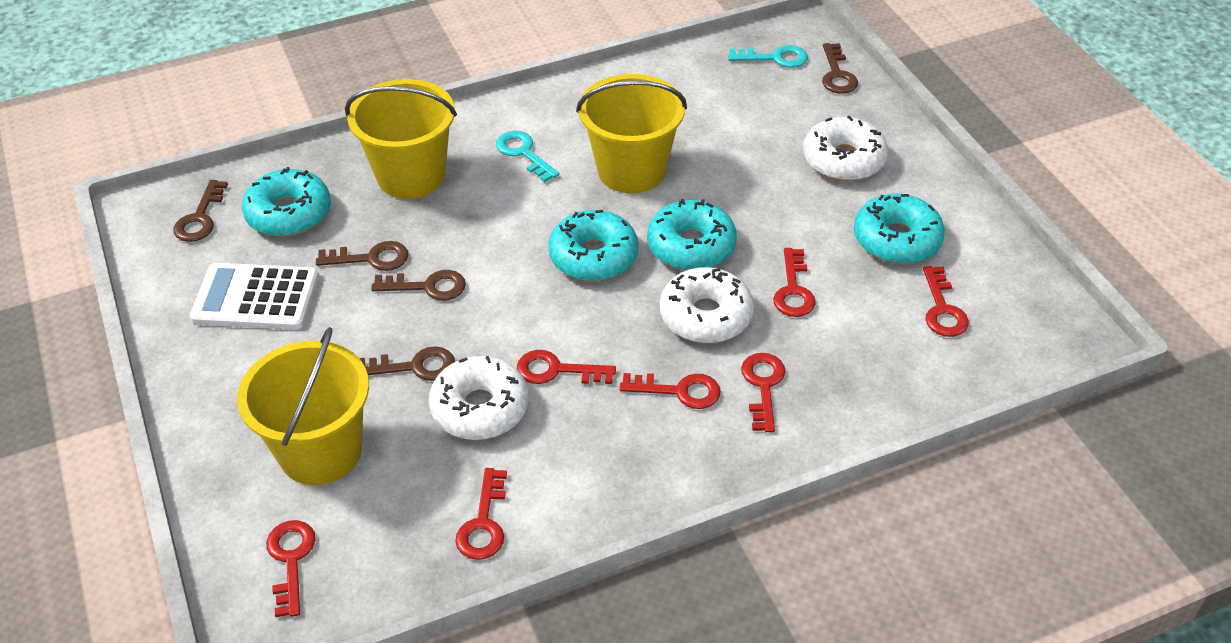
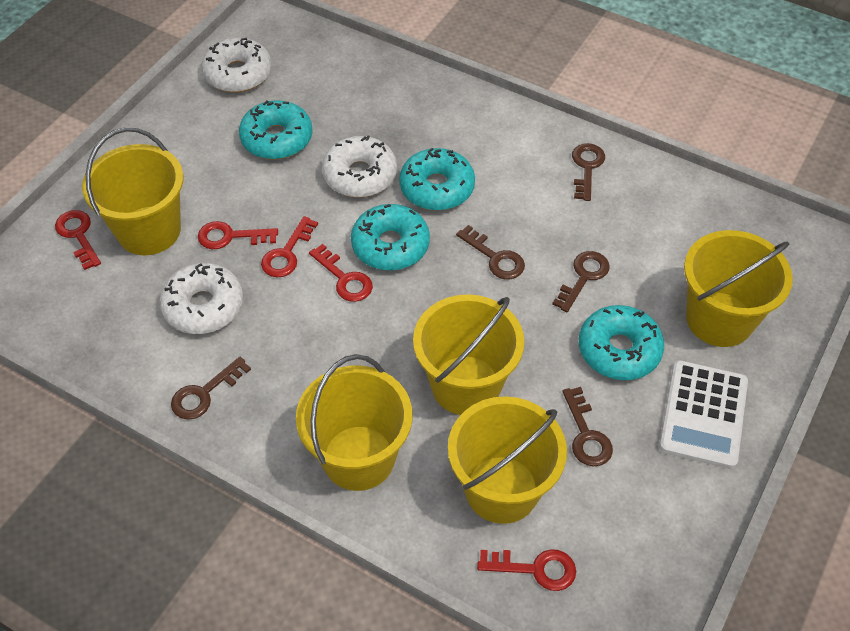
red key: 7 -> 5
turquoise key: 2 -> 0
yellow bucket: 3 -> 5

